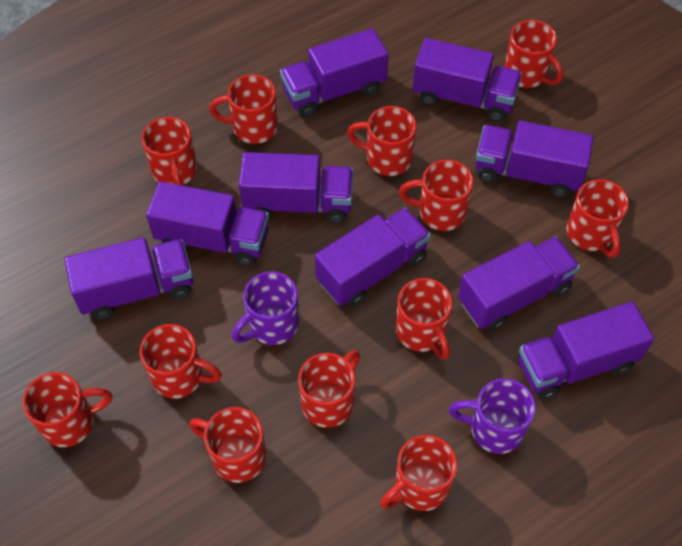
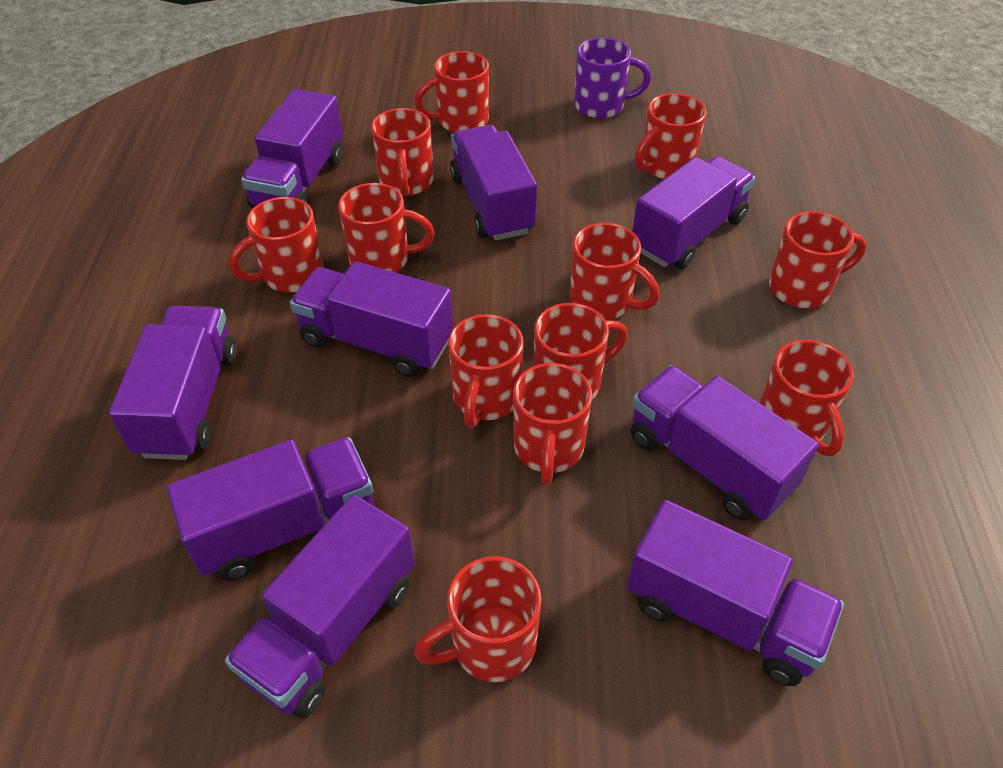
purple mug: 2 -> 1

